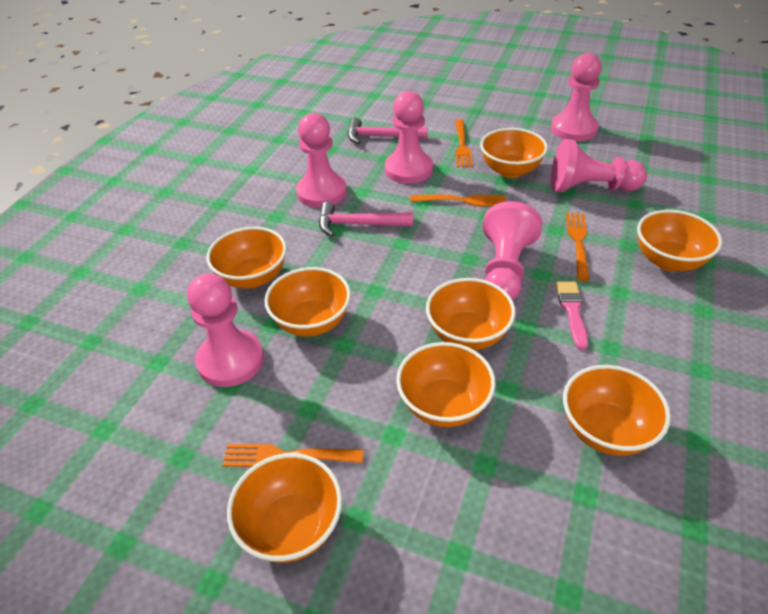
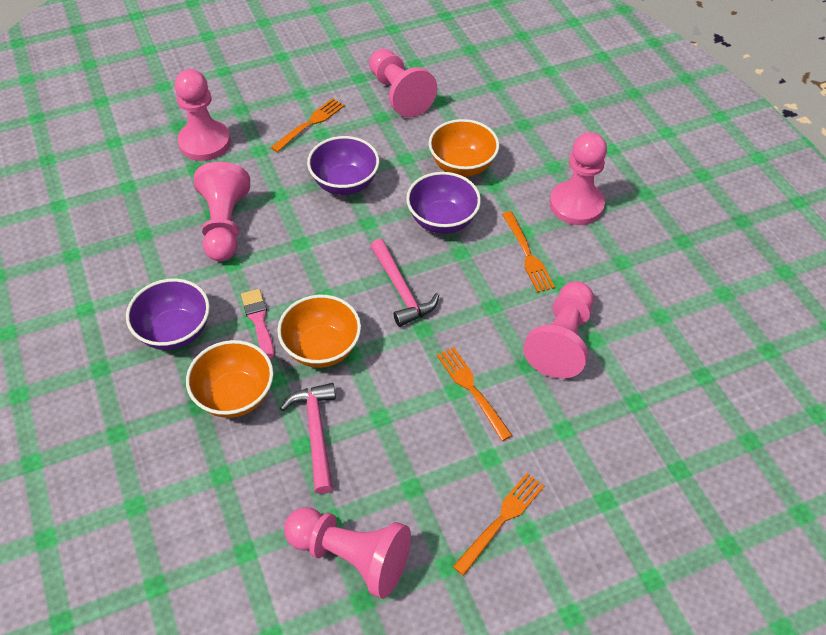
orange bowl: 8 -> 3
purple bowl: 0 -> 3

